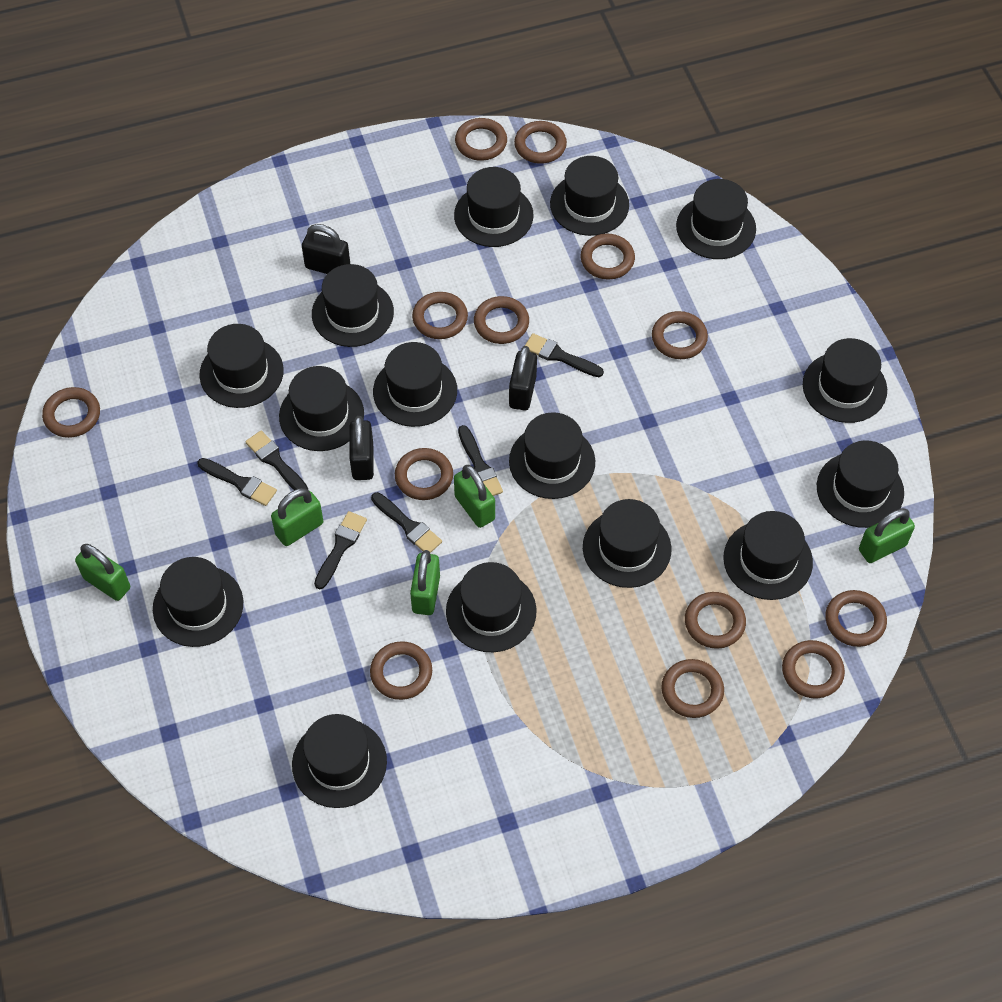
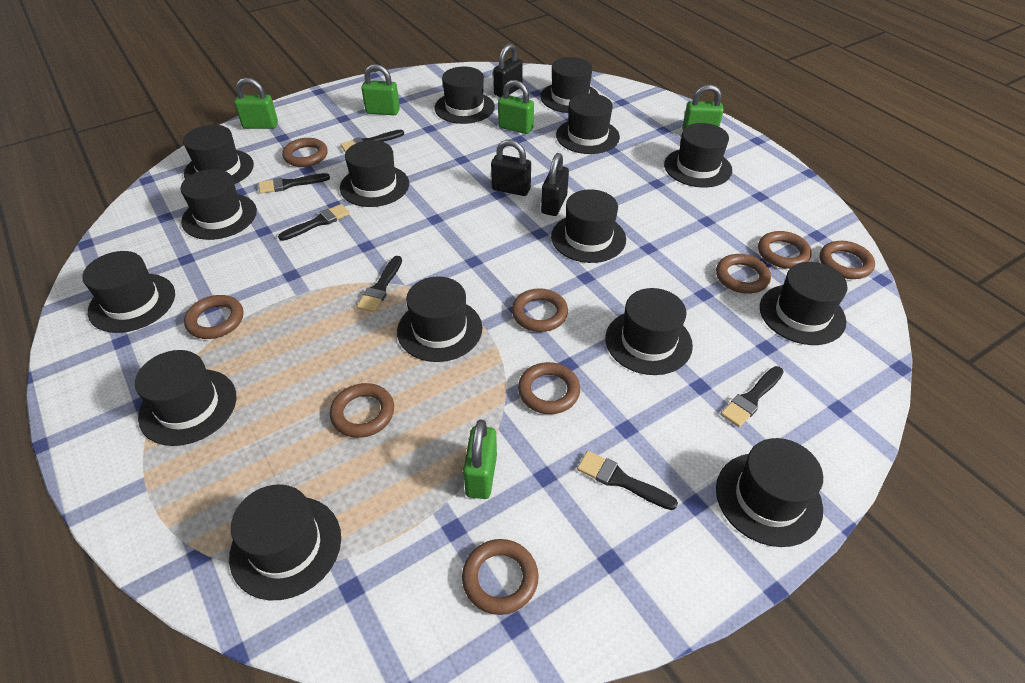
brown ring: 13 -> 9

